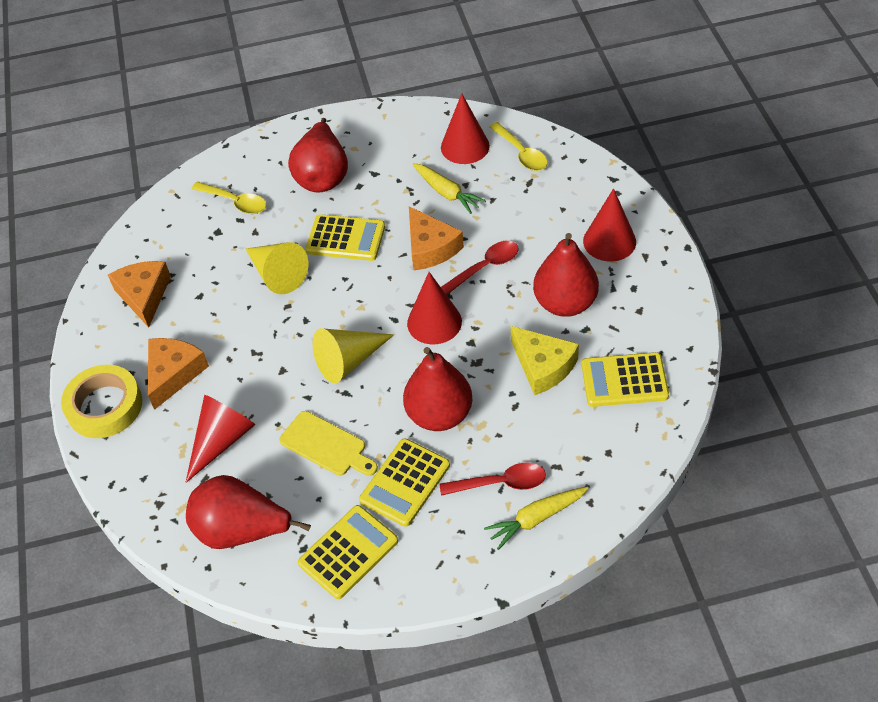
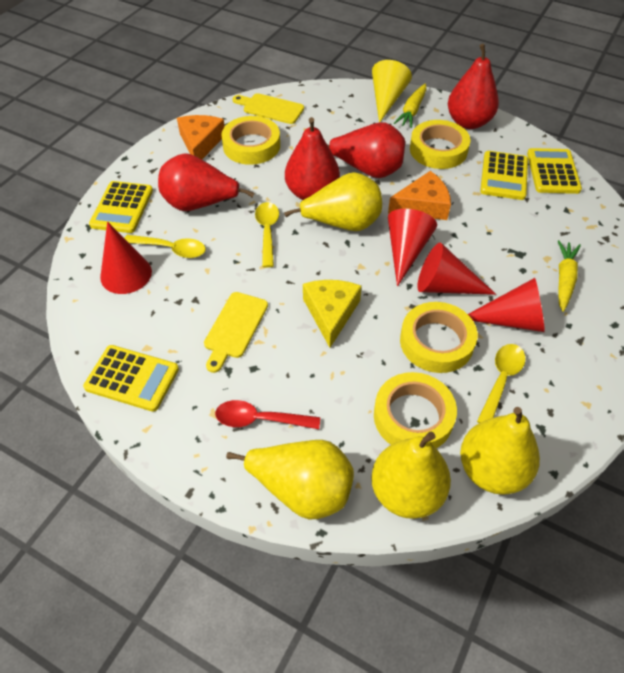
orange cheese: 3 -> 2
red spoon: 2 -> 1
yellow cone: 2 -> 1
yellow cutting board: 1 -> 2
yellow pear: 0 -> 4
yellow spoon: 2 -> 3
yellow tape: 1 -> 4

